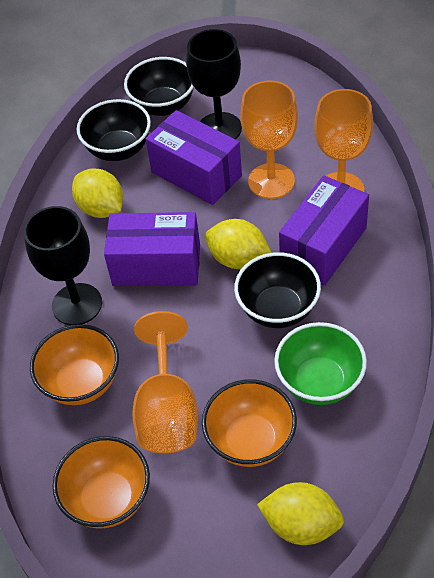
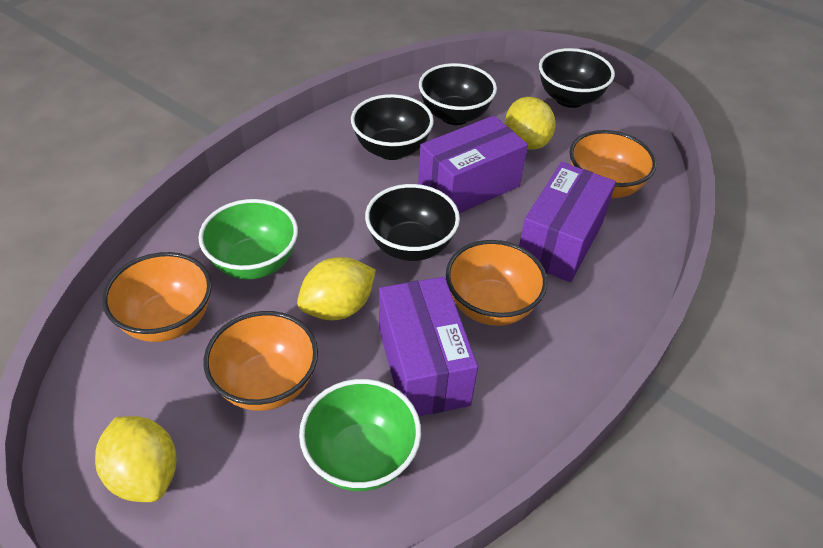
black bowl: 3 -> 4
black goblet: 2 -> 0
green bowl: 1 -> 2
orange bowl: 3 -> 4
orange goblet: 3 -> 0

